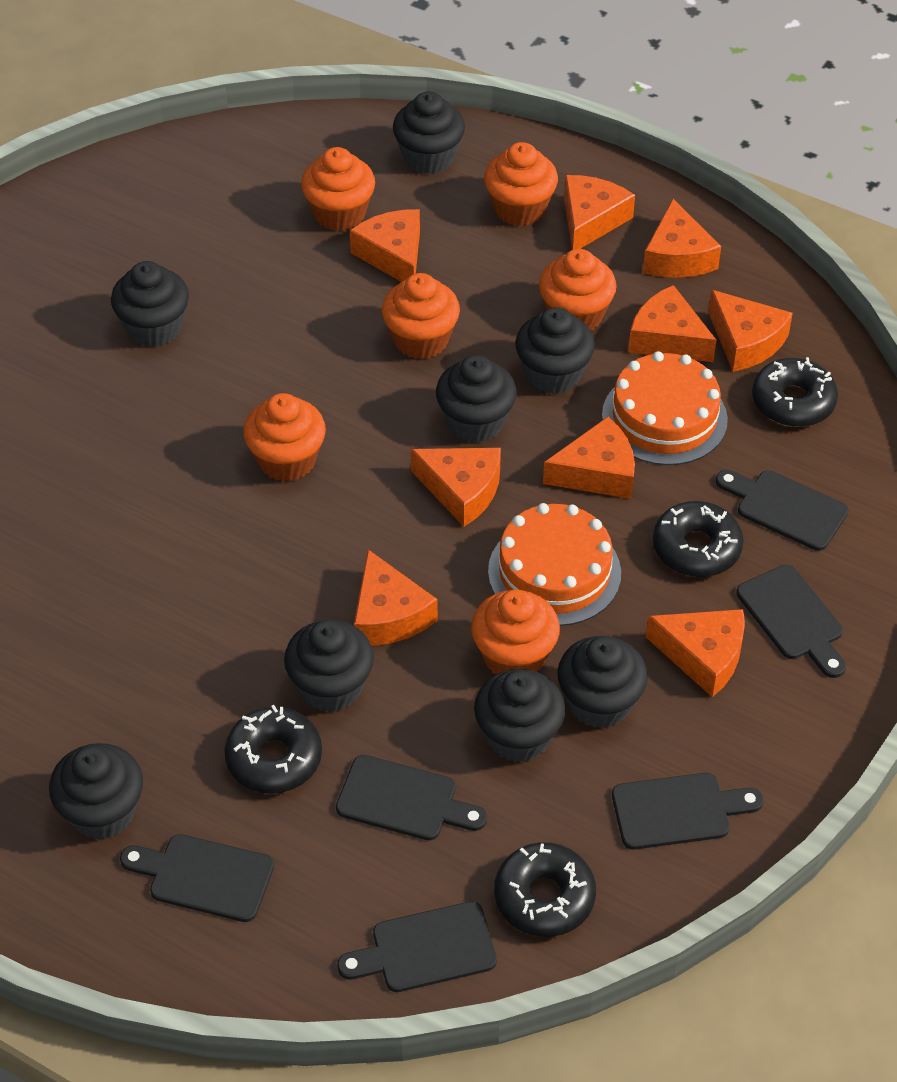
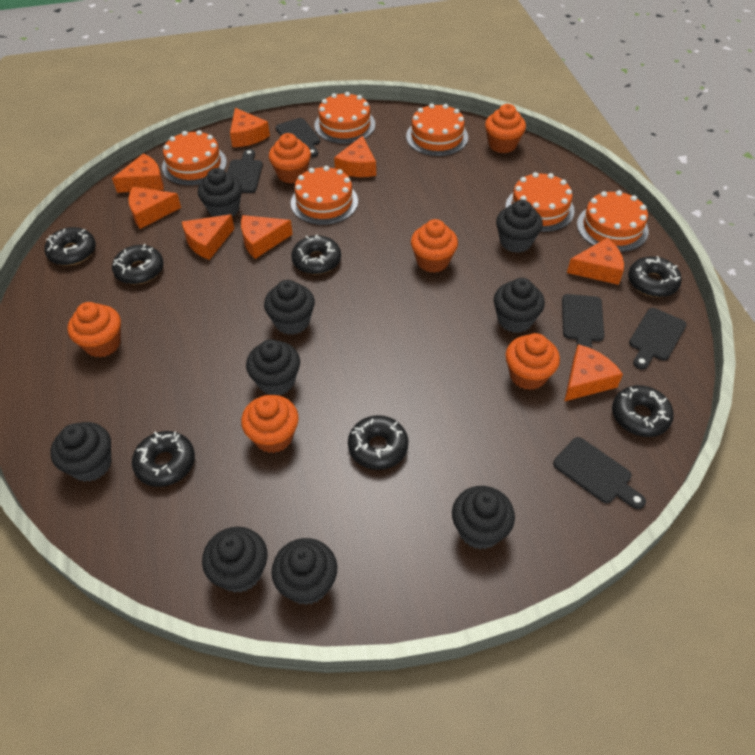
black cupcake: 8 -> 9
black cutting board: 6 -> 5
black donut: 4 -> 7
orange cake: 2 -> 6
orange cheese: 9 -> 8

